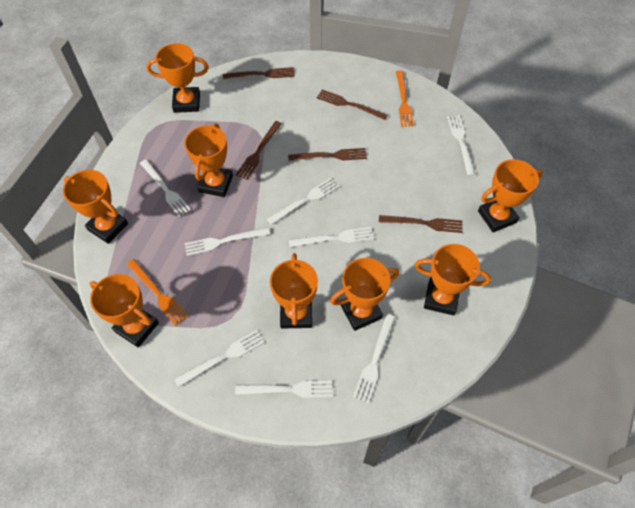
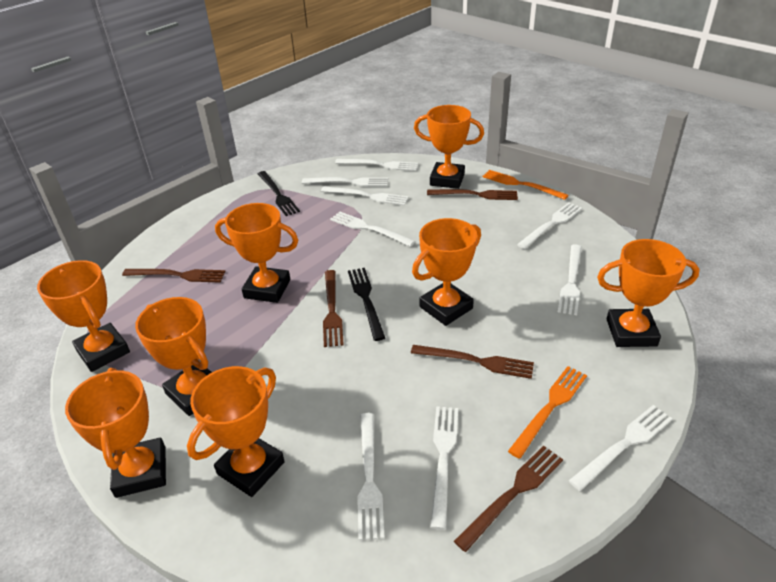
black fork: 0 -> 2
white fork: 8 -> 9

